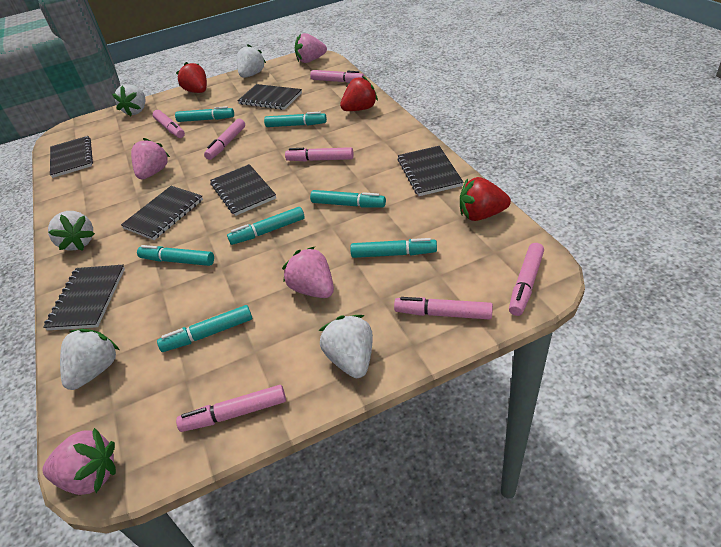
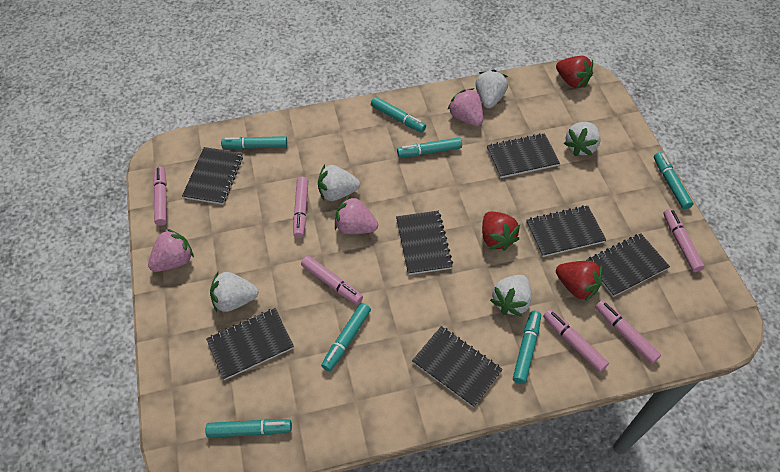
black notebook: 6 -> 7
pink marker: 7 -> 6
pink strawberry: 4 -> 3

